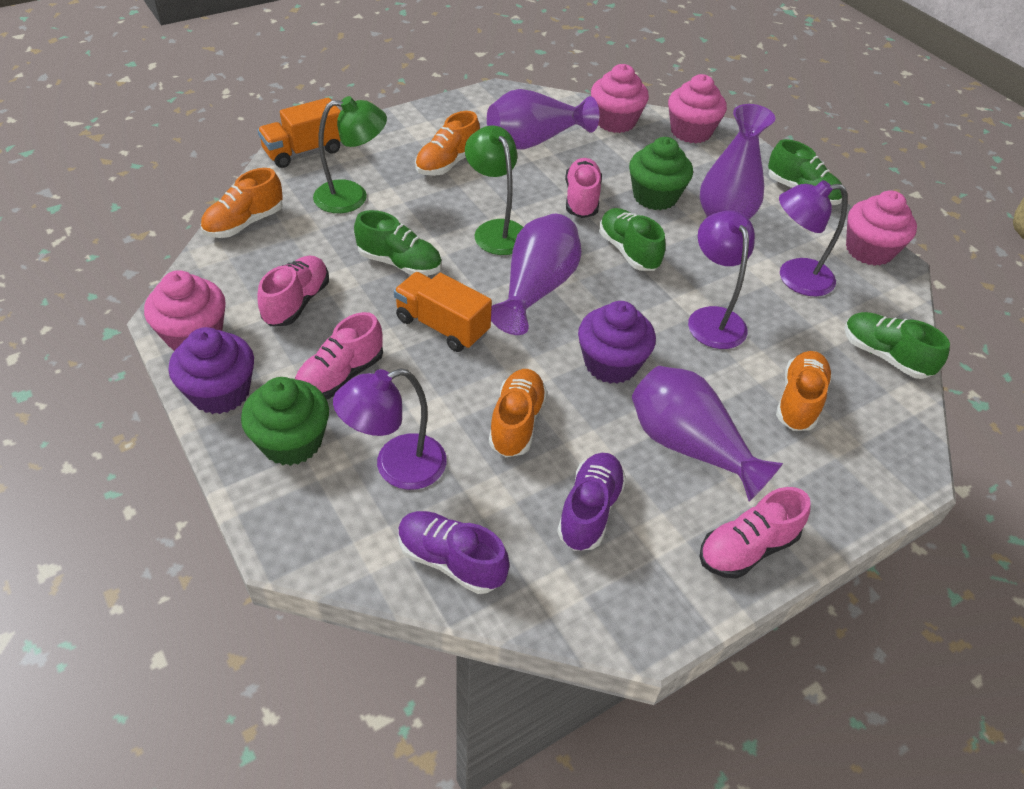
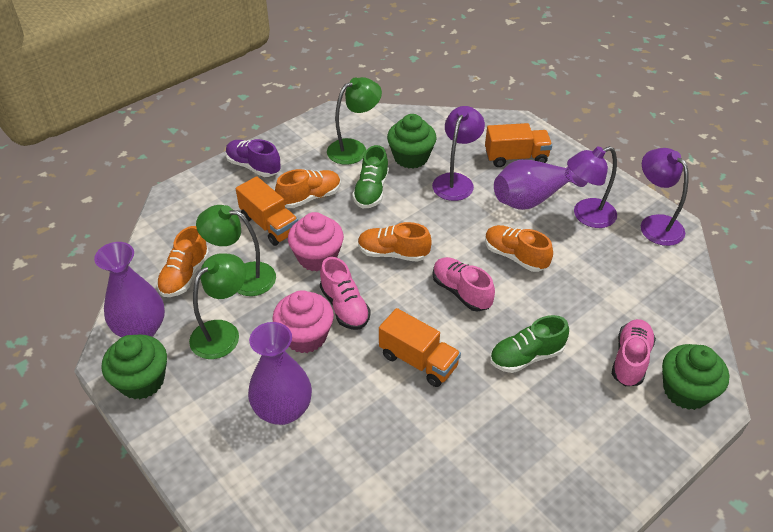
green cupcake: 2 -> 3
green lamp: 2 -> 3
green shoe: 4 -> 2
orange truck: 2 -> 3
pink cupcake: 4 -> 2
pink shoe: 4 -> 3
purple cupcake: 2 -> 0
purple shoe: 2 -> 1
purple vase: 4 -> 3

